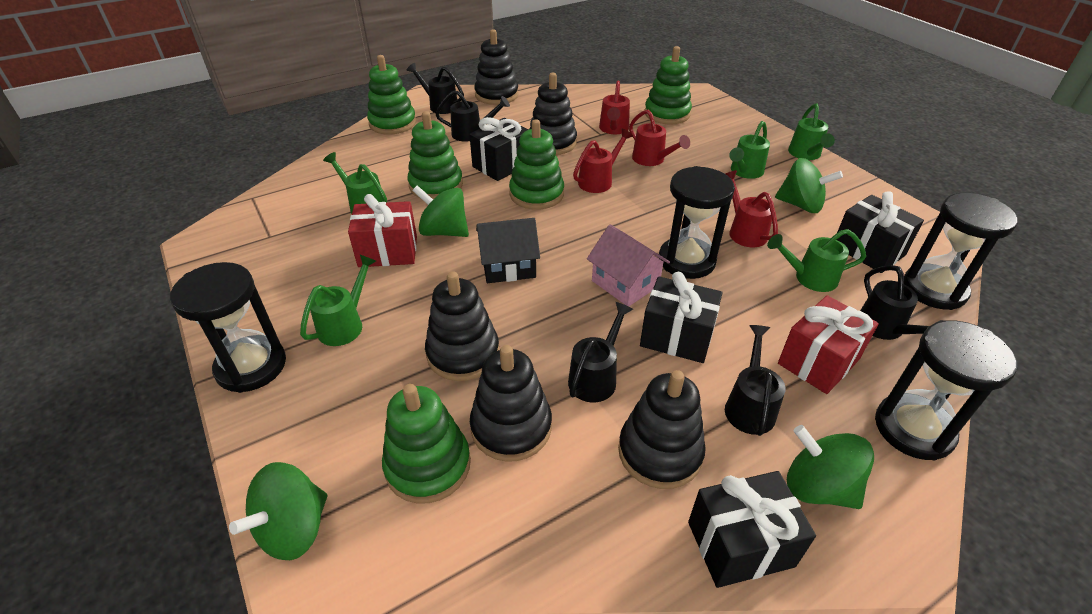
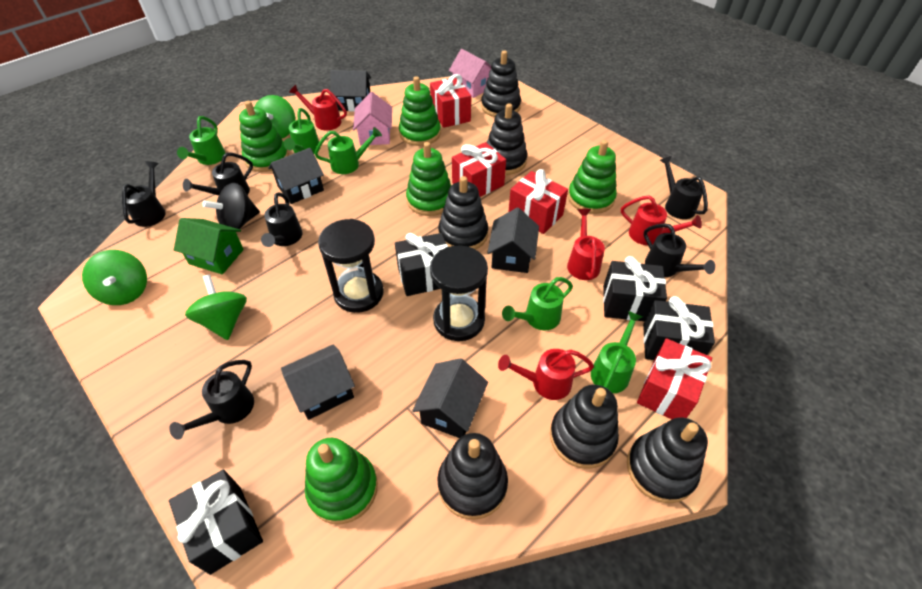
black hourglass: 4 -> 2
black house: 1 -> 5
black spinning top: 0 -> 1
black stacking toy: 5 -> 6
black watering can: 5 -> 6
green house: 0 -> 1
green spinning top: 4 -> 3
pink house: 1 -> 2
red gift: 2 -> 4

